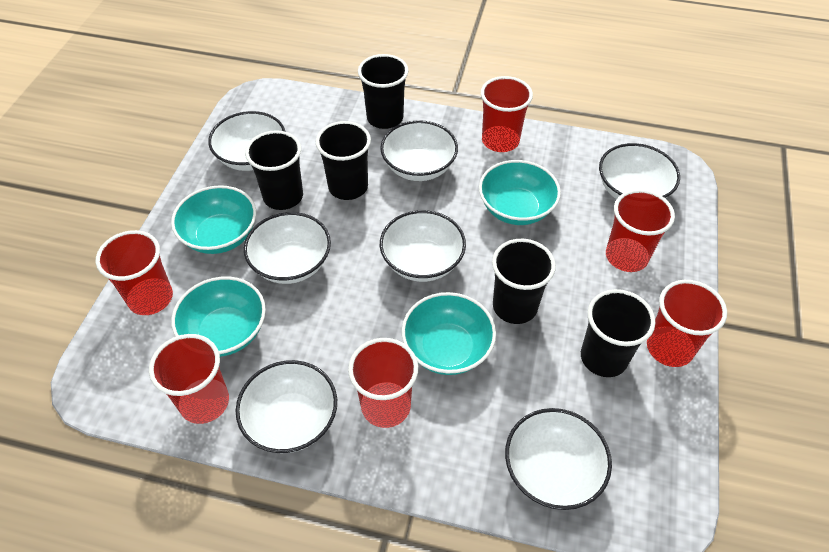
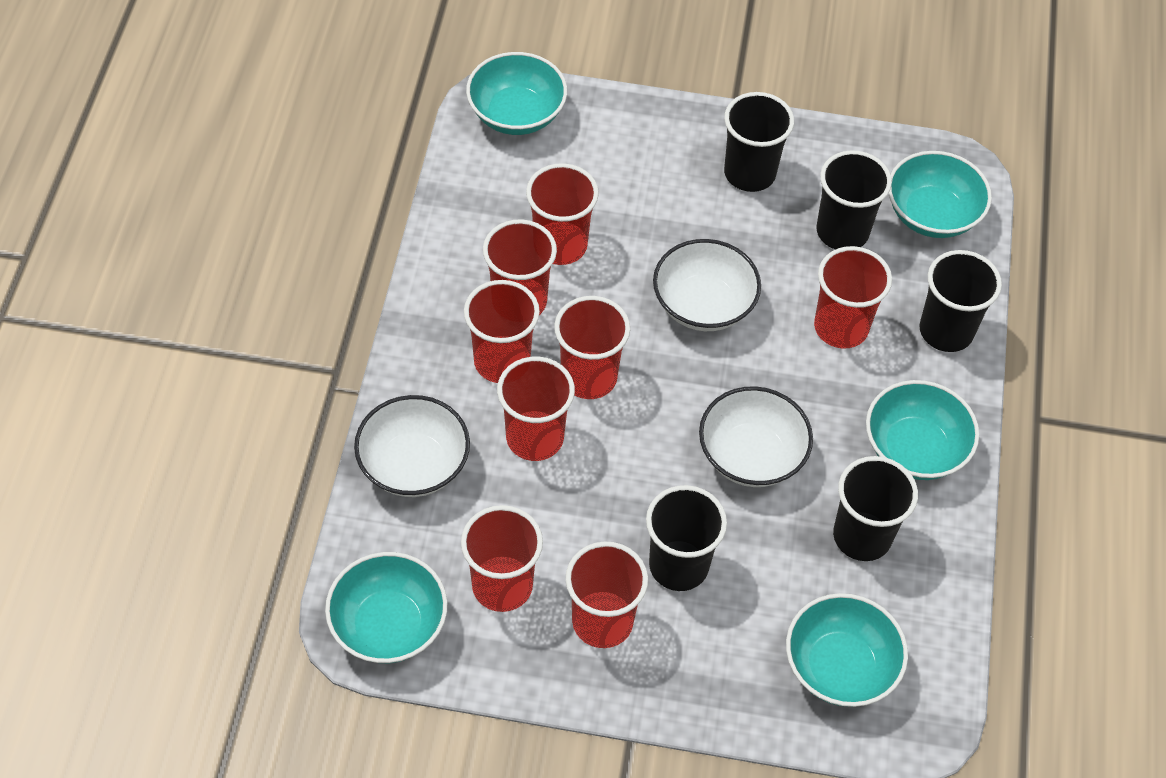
red cup: 6 -> 8
turquoise bowl: 4 -> 5
white bowl: 7 -> 3

